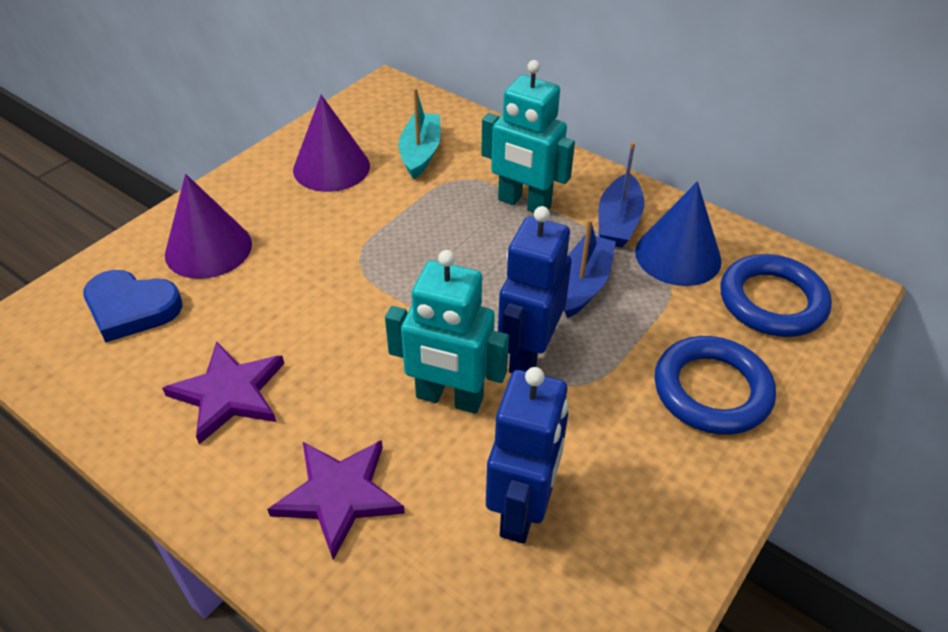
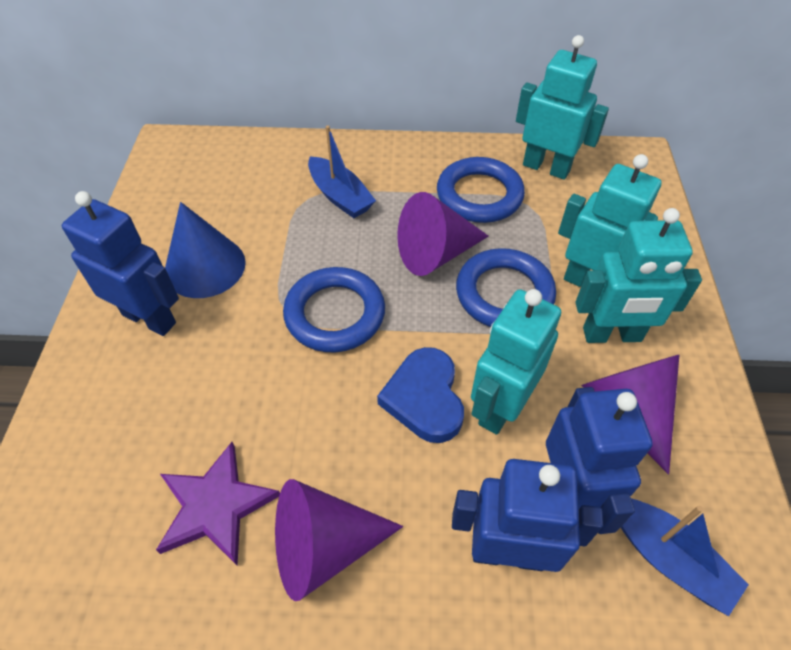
blue ring: 2 -> 3
blue robot: 2 -> 3
purple cone: 2 -> 3
purple star: 2 -> 1
turquoise boat: 1 -> 0
turquoise robot: 2 -> 4

